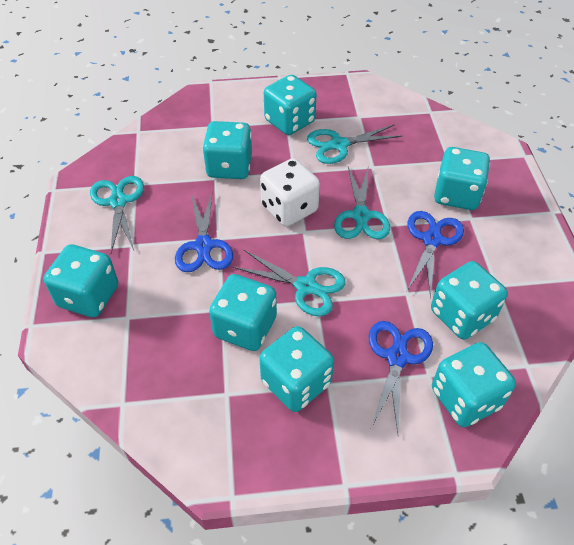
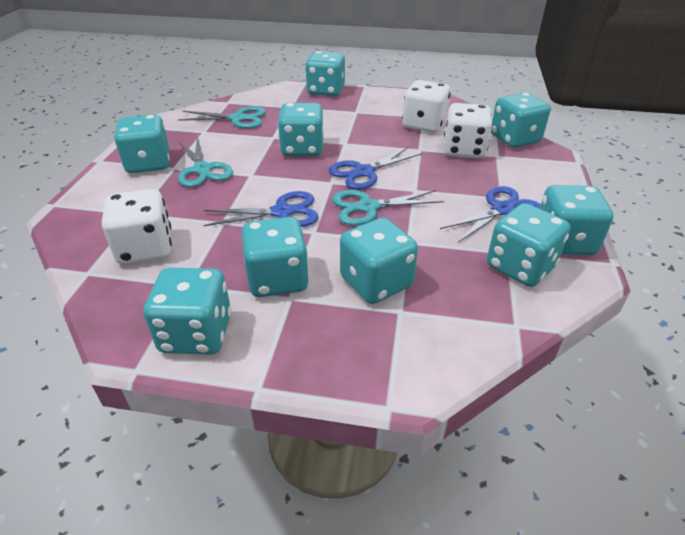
turquoise dice: 8 -> 9
turquoise scissors: 4 -> 3
white dice: 1 -> 3

